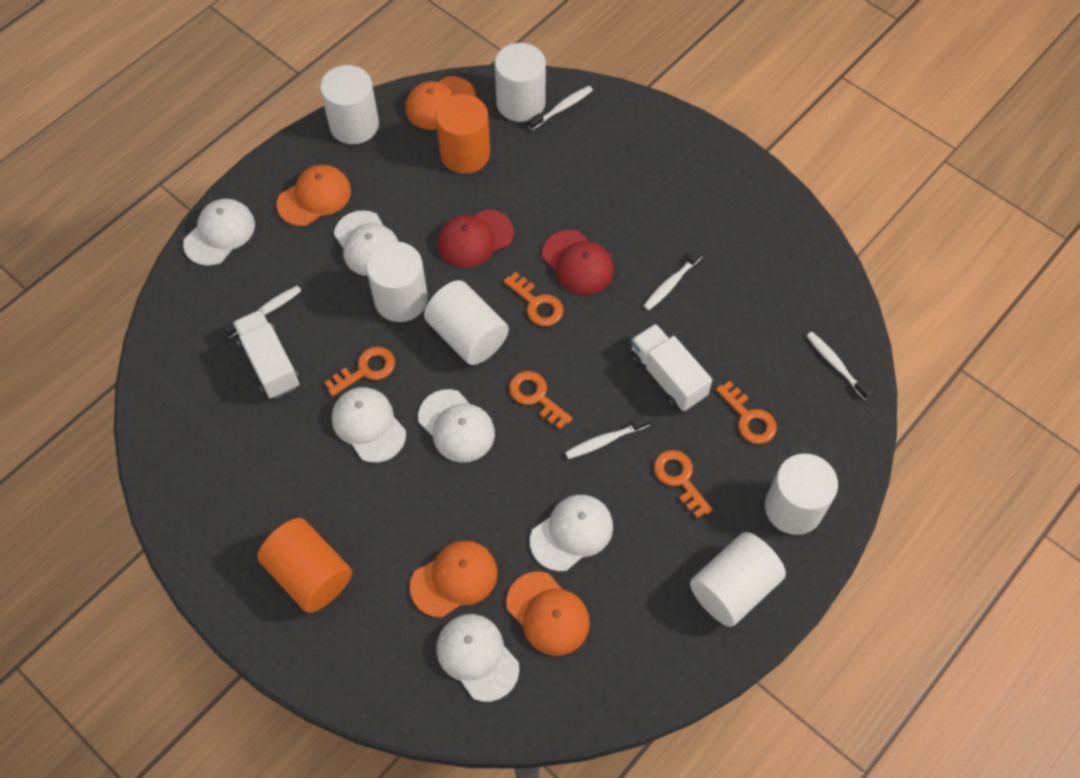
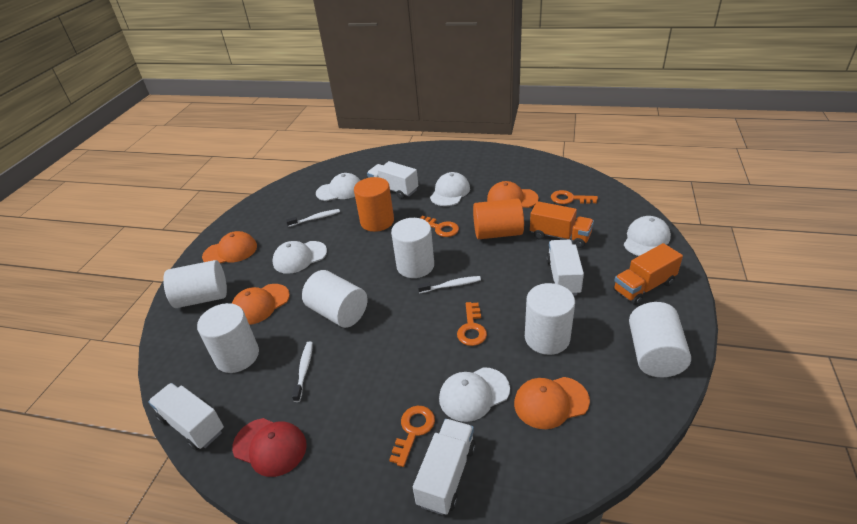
orange key: 5 -> 4
orange truck: 0 -> 2
red cap: 2 -> 1
white cap: 6 -> 5
white toothbrush: 5 -> 3
white truck: 2 -> 4

